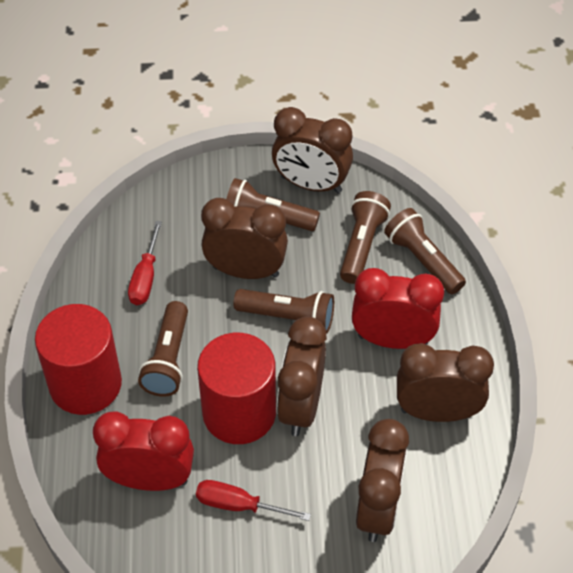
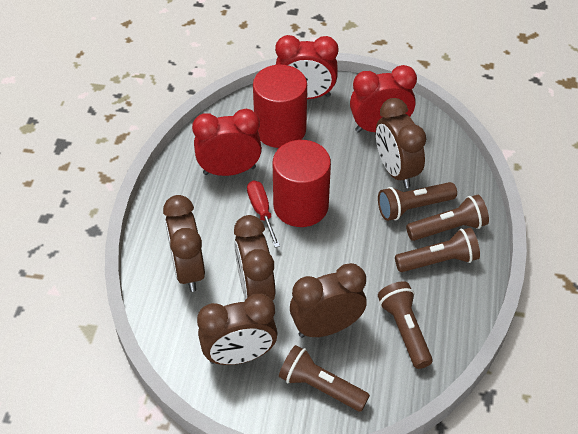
red clock: 2 -> 3
red screwdriver: 2 -> 1

